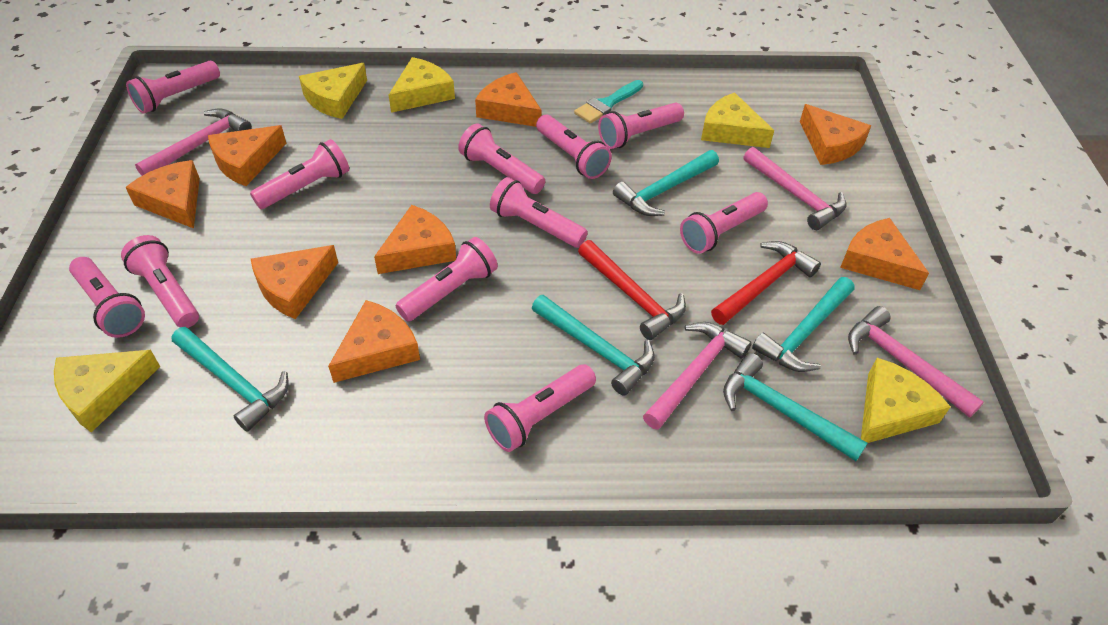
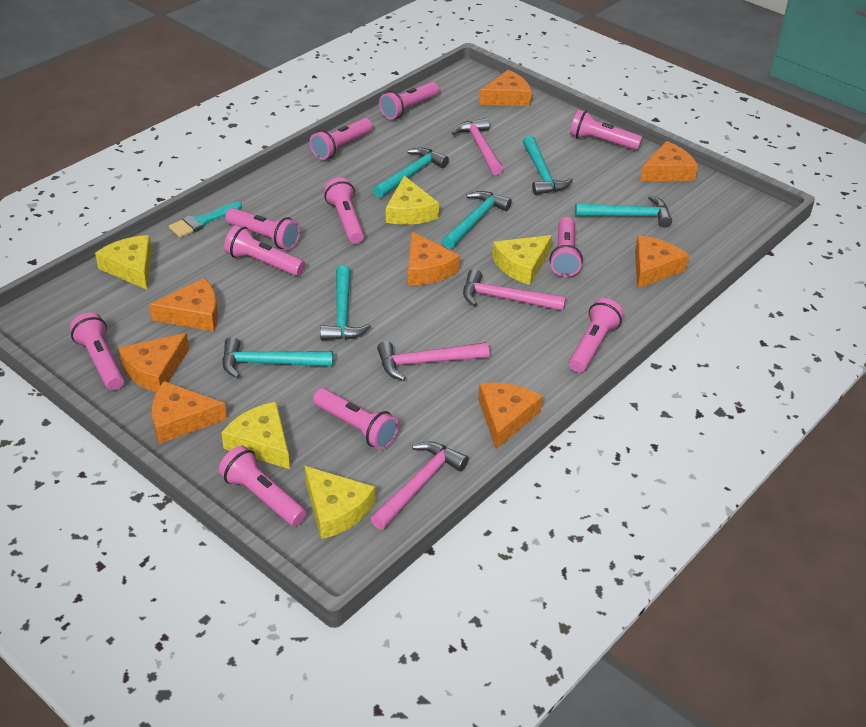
red hammer: 2 -> 0
turquoise hammer: 5 -> 6

